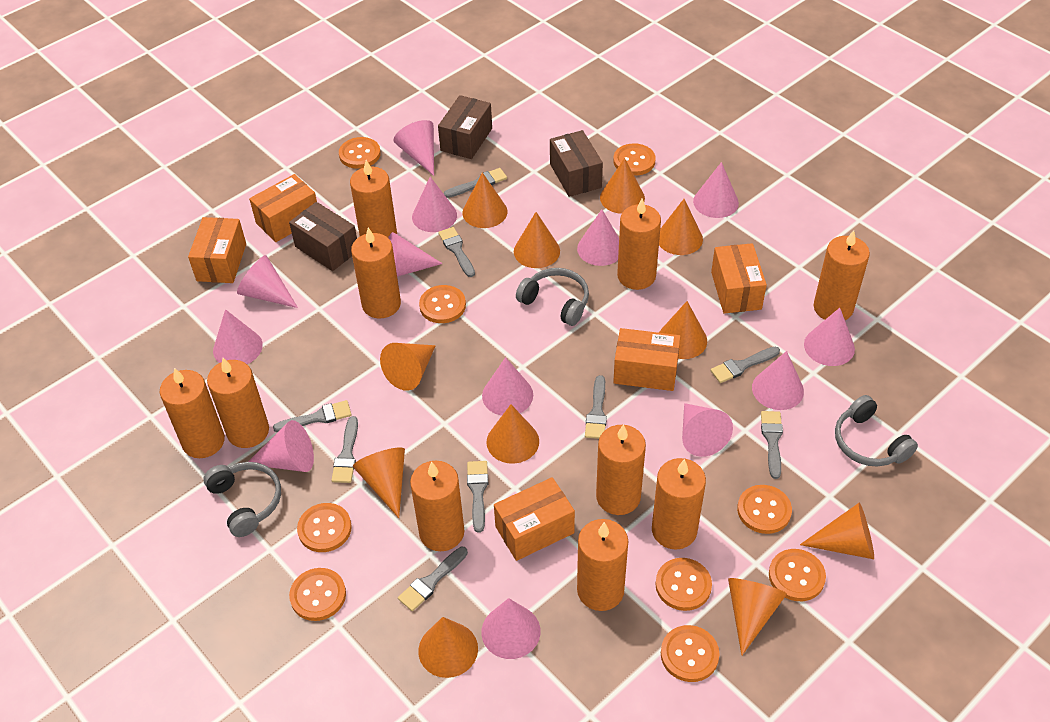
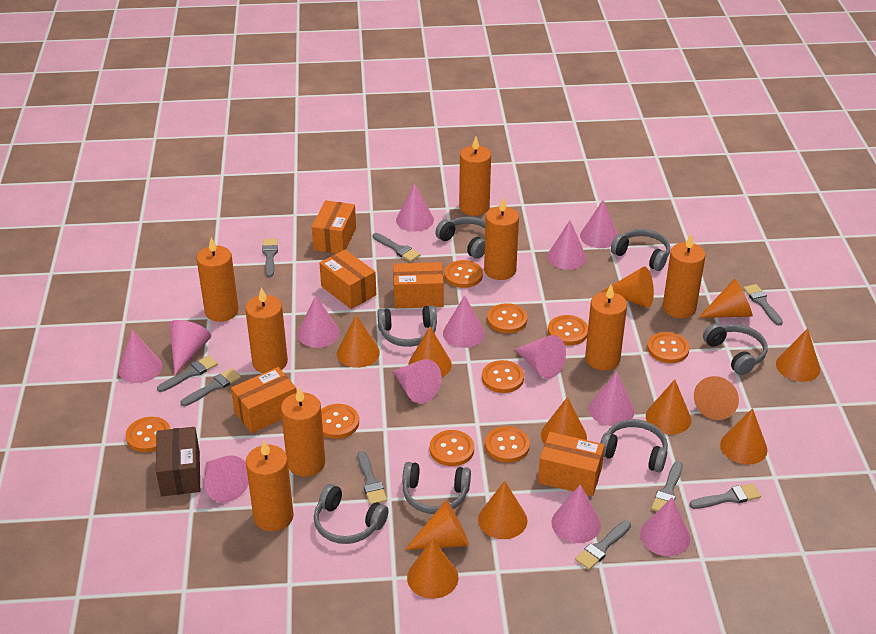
brown box: 3 -> 1
grey headphones: 3 -> 7
orange candle: 10 -> 8
orange cone: 11 -> 12

